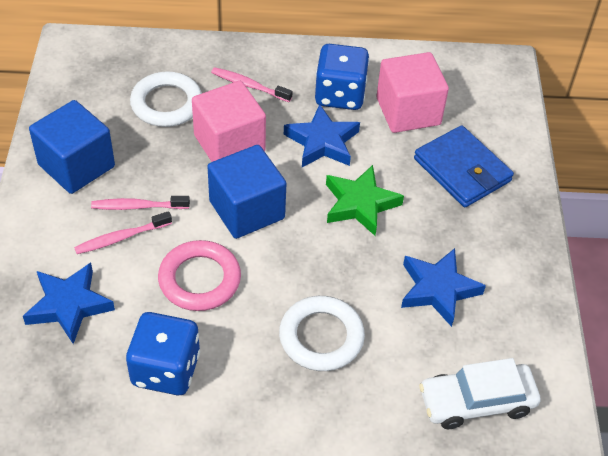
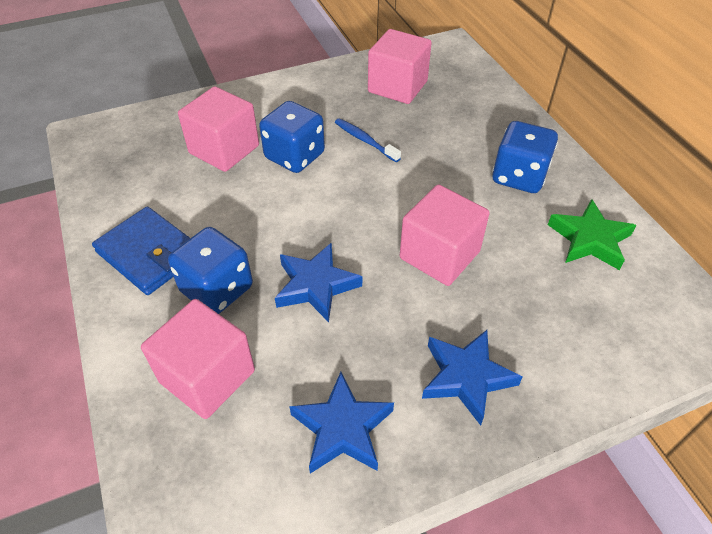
blue cube: 2 -> 0
blue dice: 2 -> 3
blue toothbrush: 0 -> 1
pink cube: 2 -> 4
pink ring: 1 -> 0
pink toothbrush: 3 -> 0
white car: 1 -> 0
white ring: 2 -> 0

